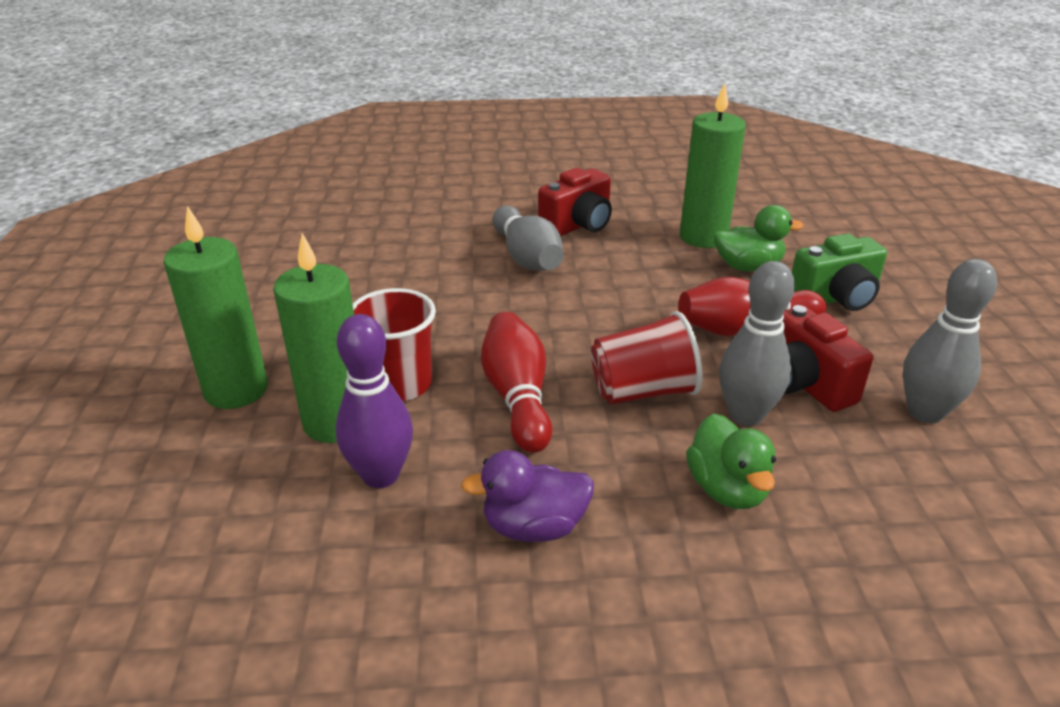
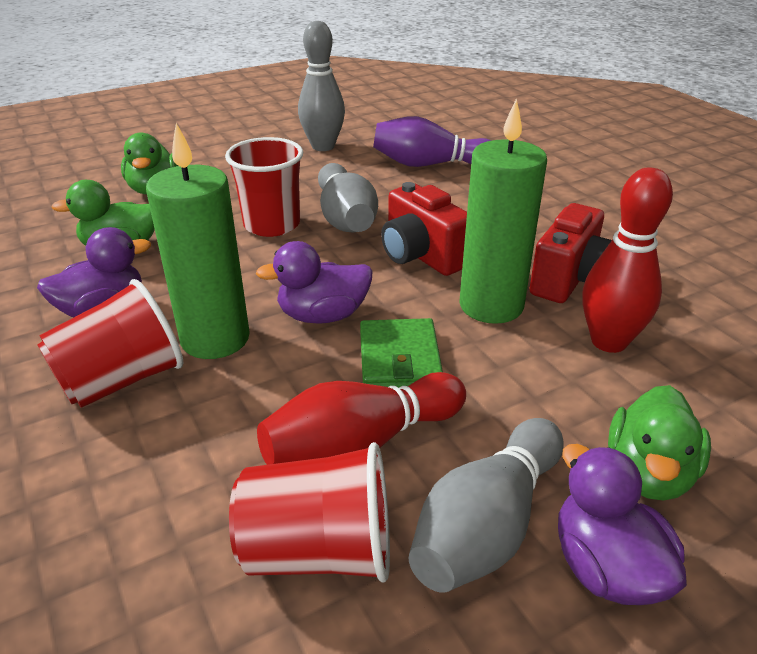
green camera: 1 -> 0
green candle: 3 -> 2
green duck: 2 -> 3
green wallet: 0 -> 1
purple duck: 1 -> 3
red cup: 2 -> 3

